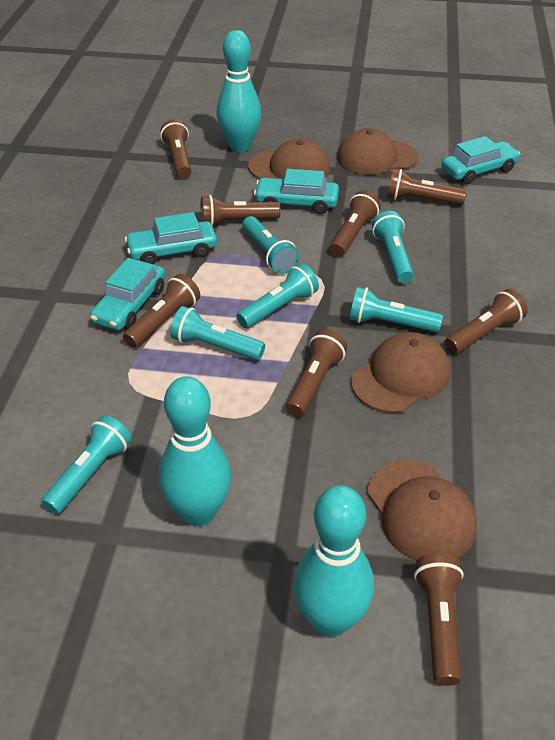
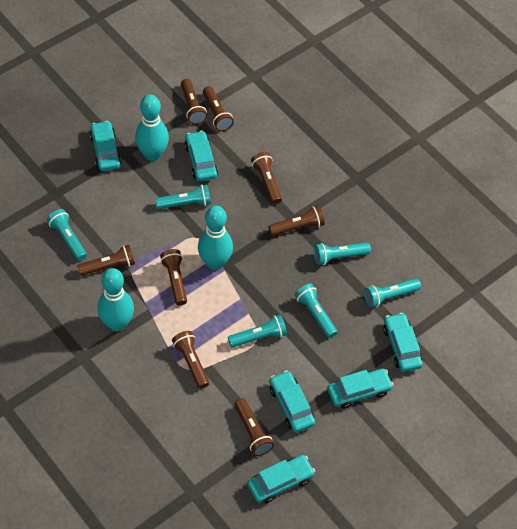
brown cap: 4 -> 0
turquoise car: 4 -> 6

